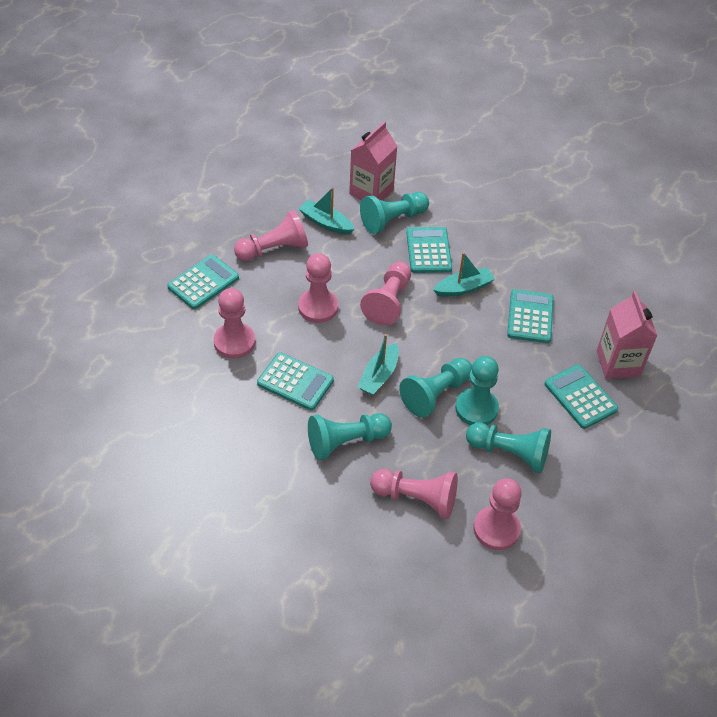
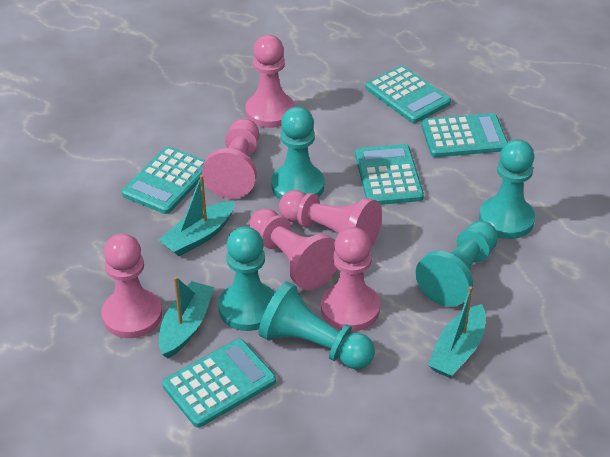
pink carton: 2 -> 0

